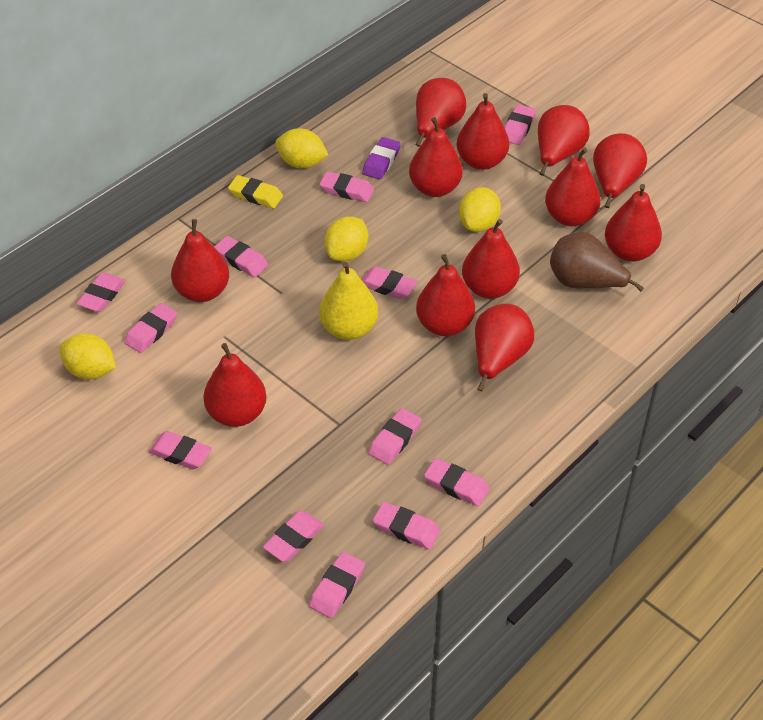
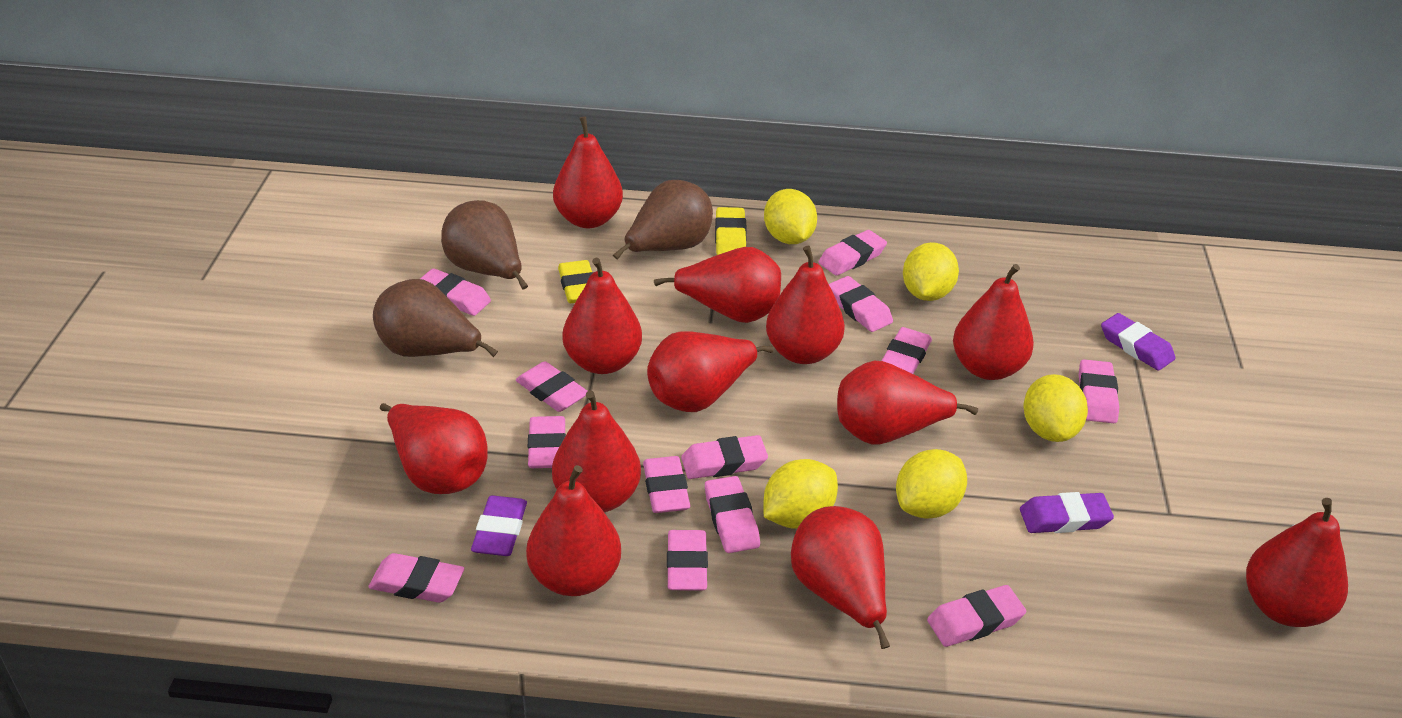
brown pear: 1 -> 3
pink eraser: 12 -> 13
purple eraser: 1 -> 3
yellow eraser: 1 -> 2
yellow lemon: 4 -> 5
yellow pear: 1 -> 0

